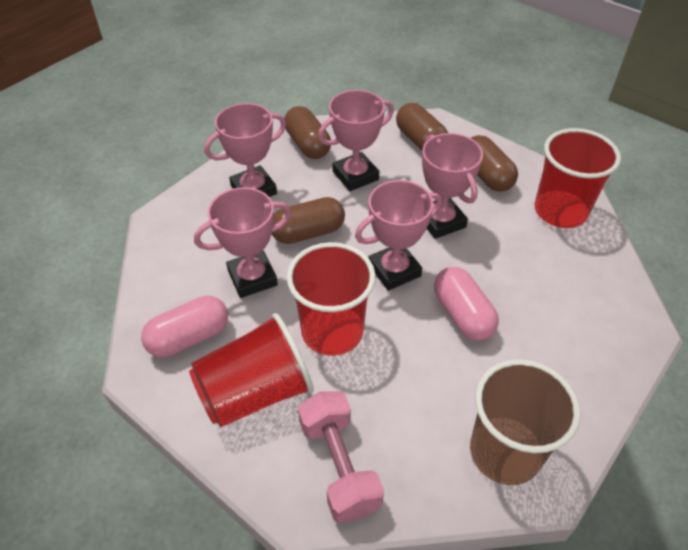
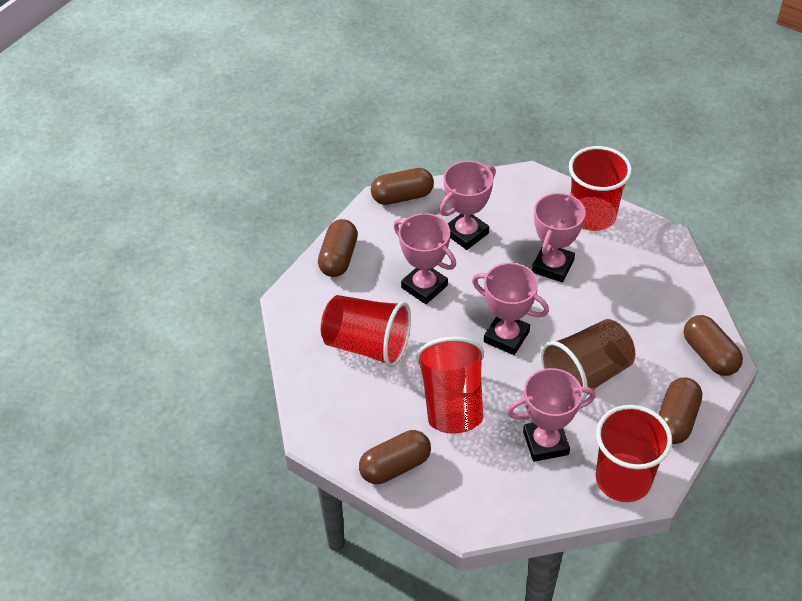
brown capsule: 4 -> 5
pink capsule: 2 -> 0
pink dumbbell: 1 -> 0
red cup: 3 -> 4

